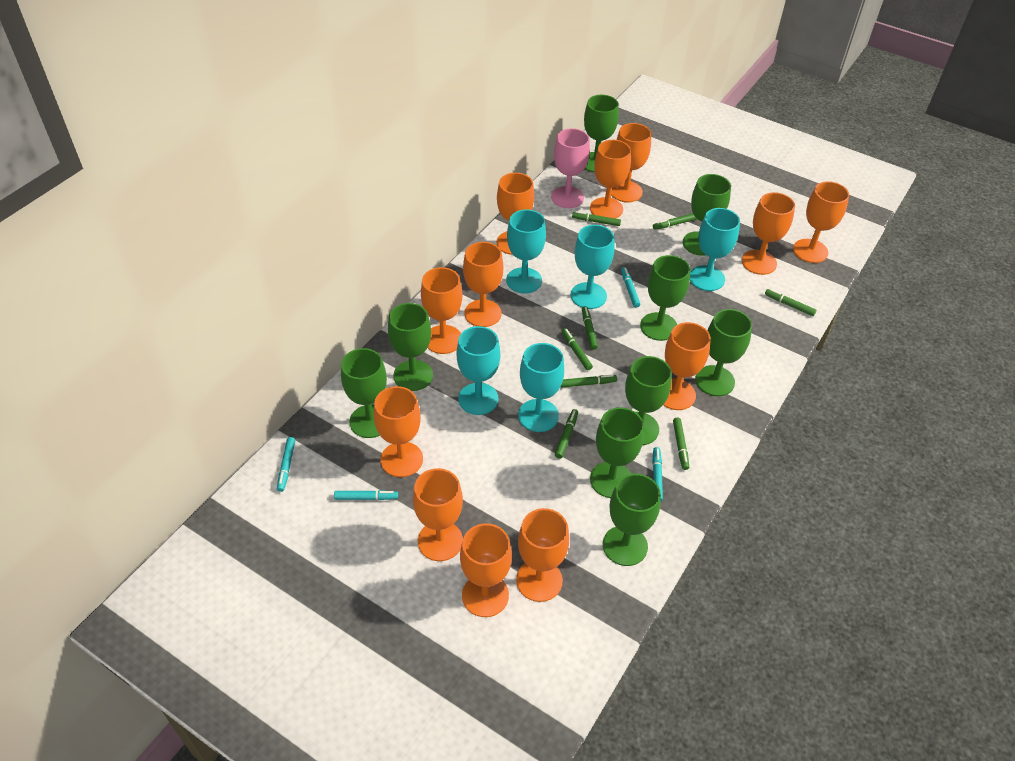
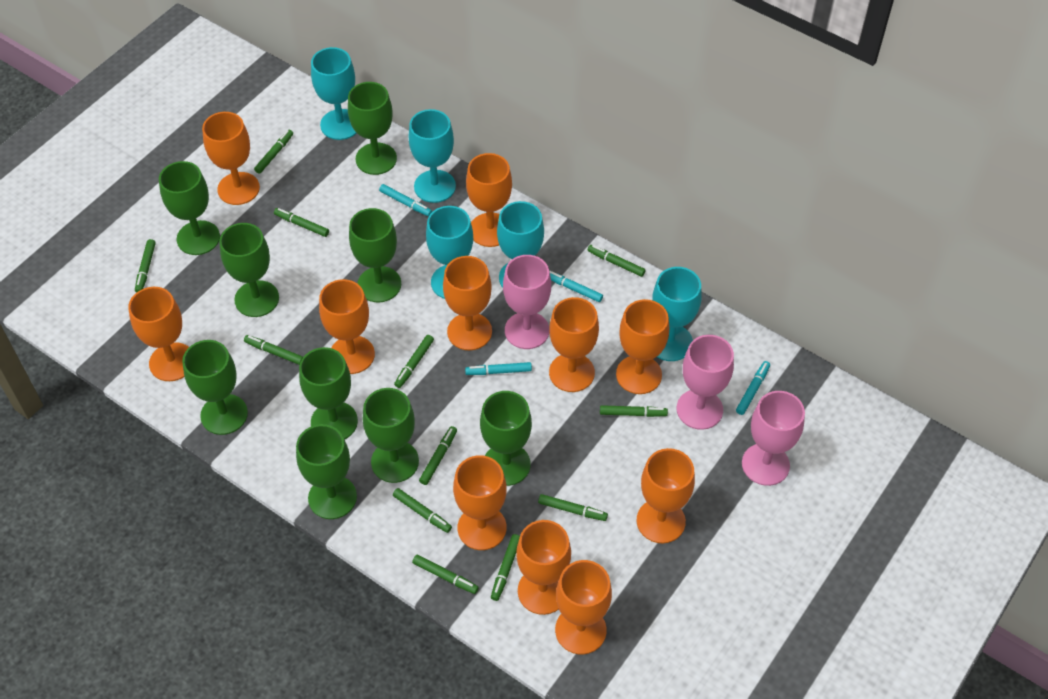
green marker: 8 -> 12
orange goblet: 12 -> 11
pink goblet: 1 -> 3

